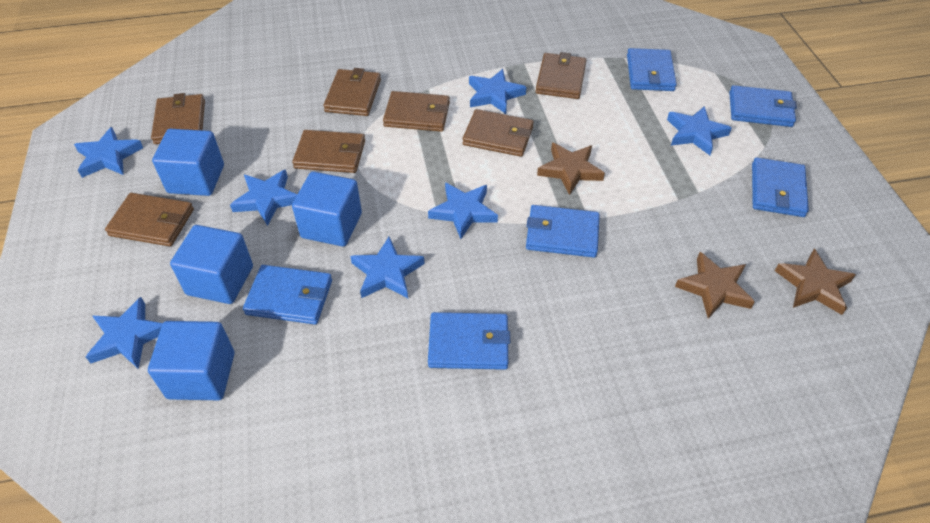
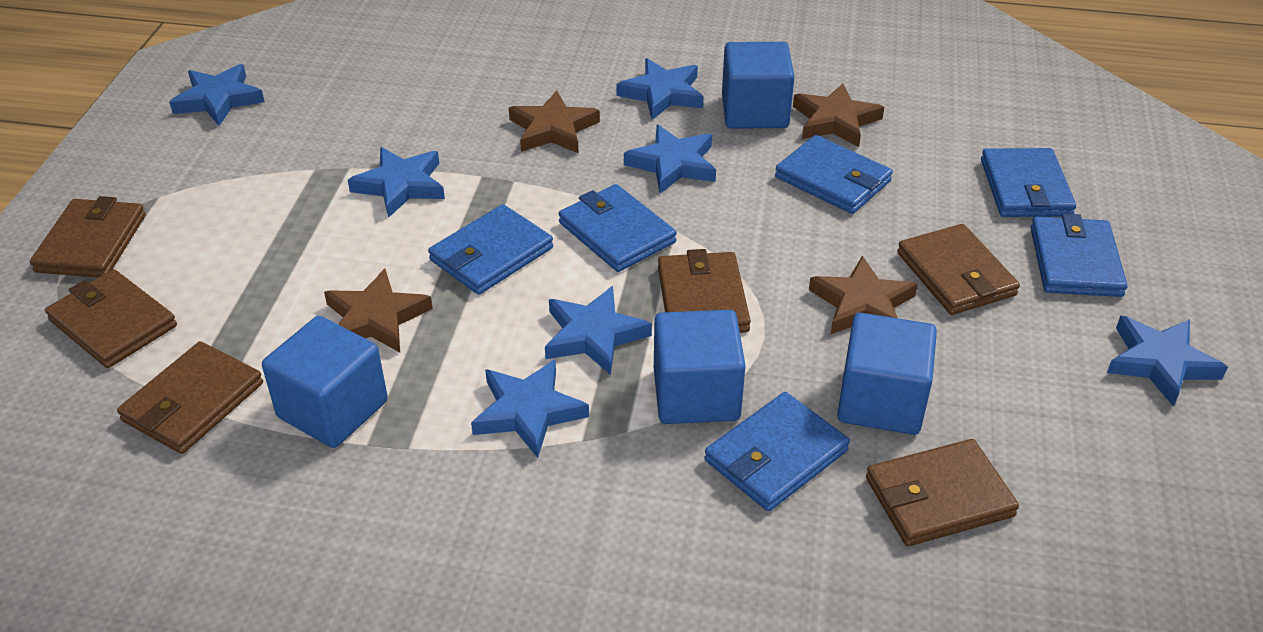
brown star: 3 -> 4
brown wallet: 7 -> 6

